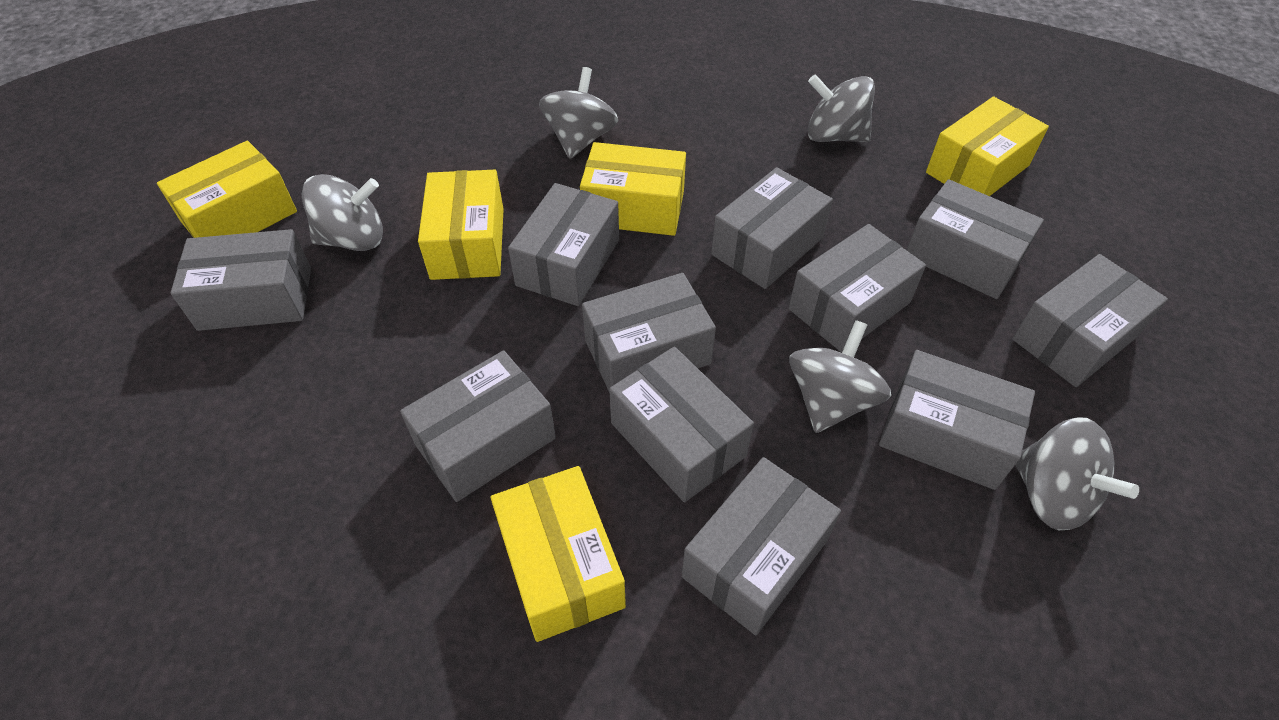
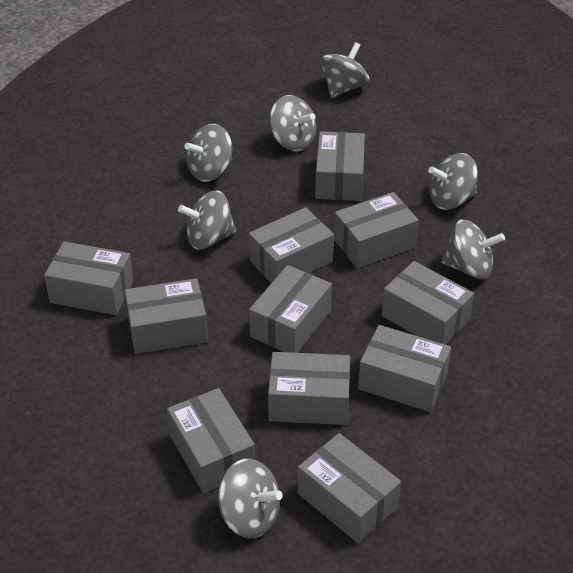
grey spinning top: 5 -> 7
yellow box: 5 -> 0

